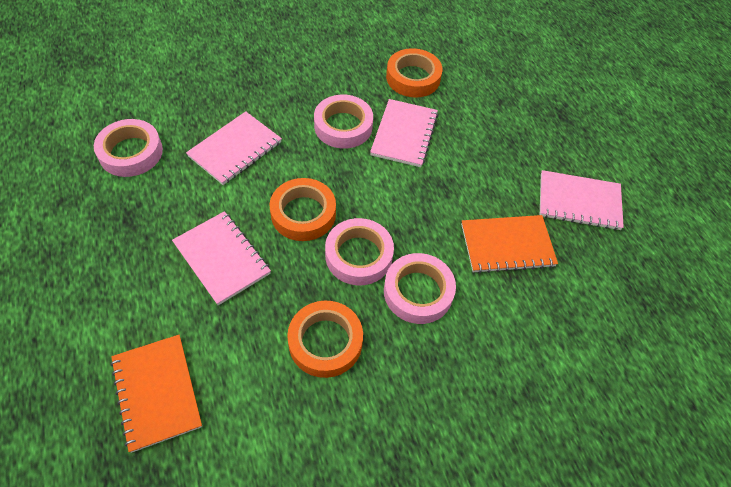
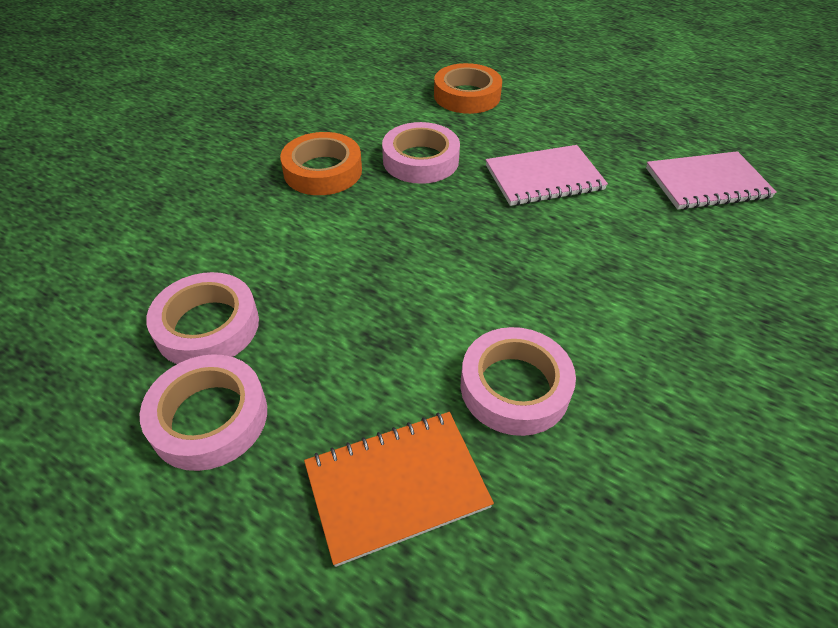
orange notebook: 2 -> 1
orange tape: 3 -> 2
pink notebook: 4 -> 2

